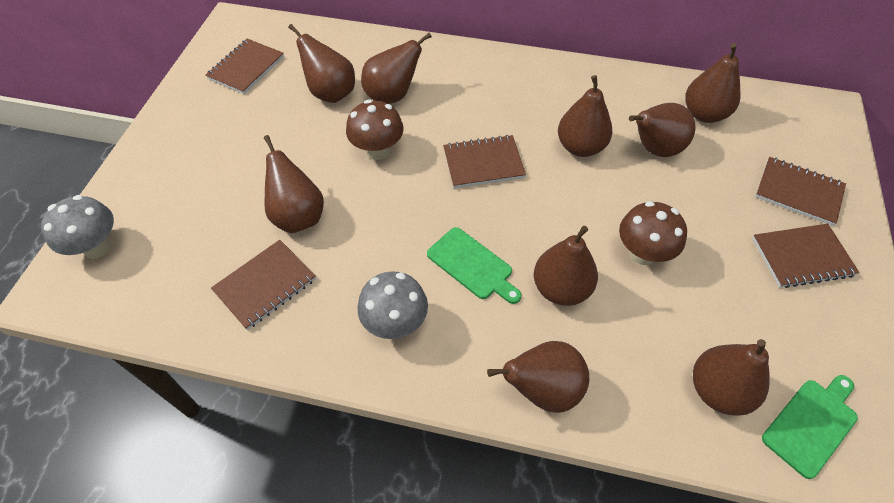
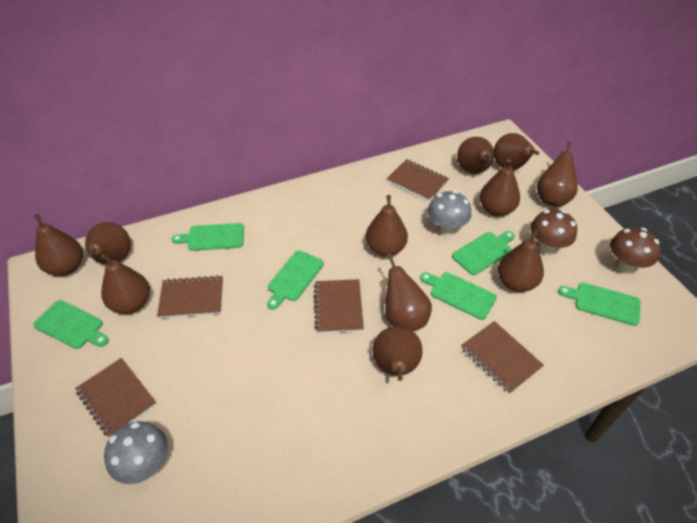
brown pear: 9 -> 11
green cutting board: 2 -> 6

